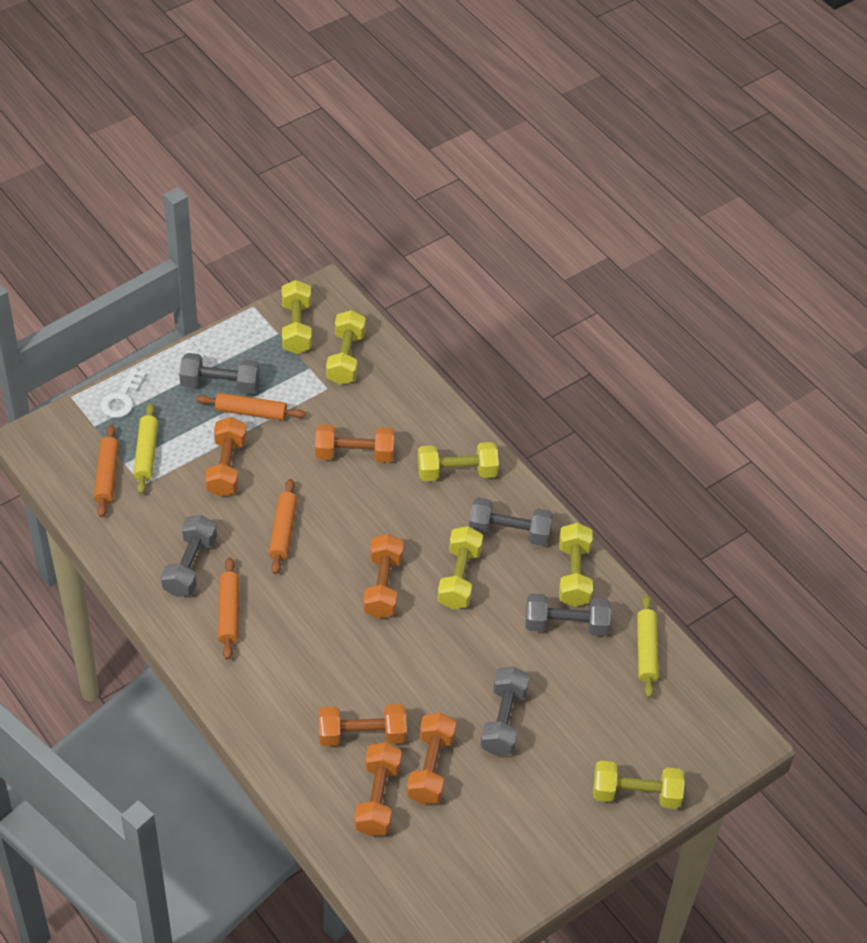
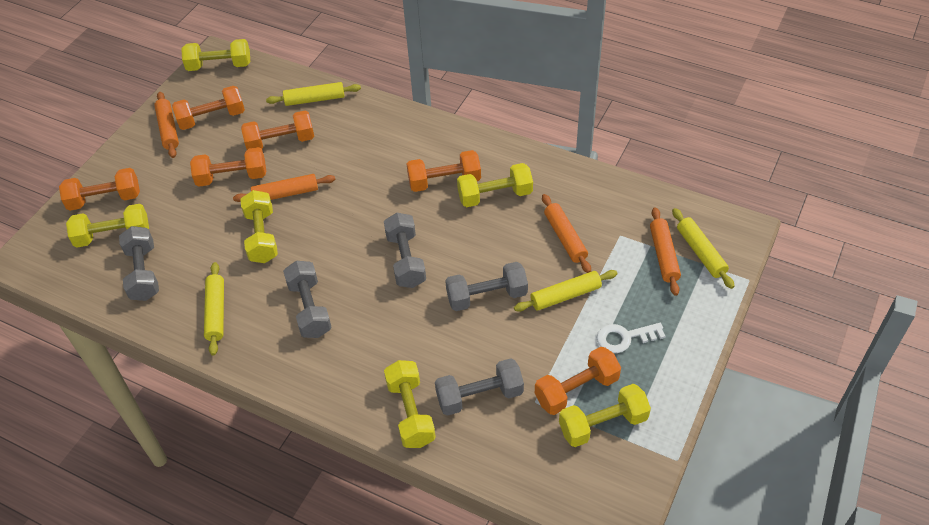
yellow rolling pin: 2 -> 4

